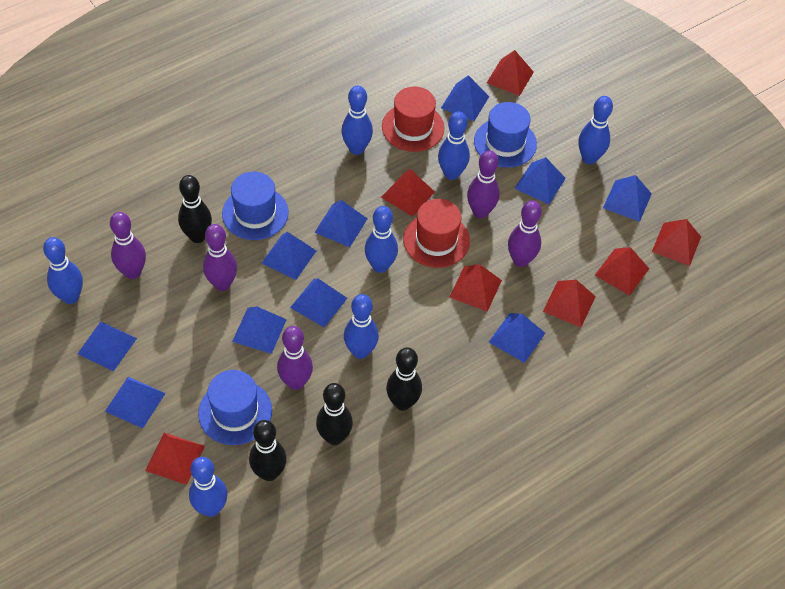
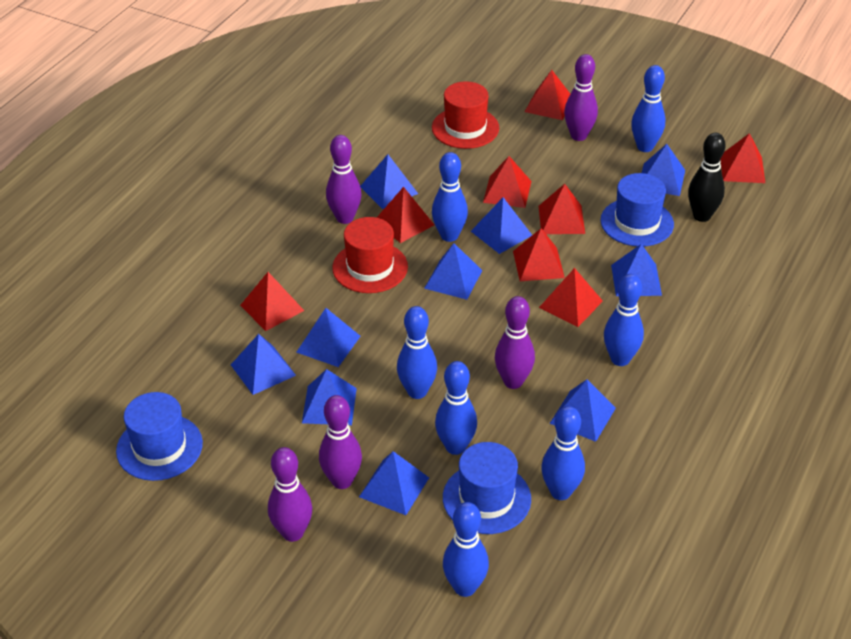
black bowling pin: 4 -> 1
red pyramid: 7 -> 8

